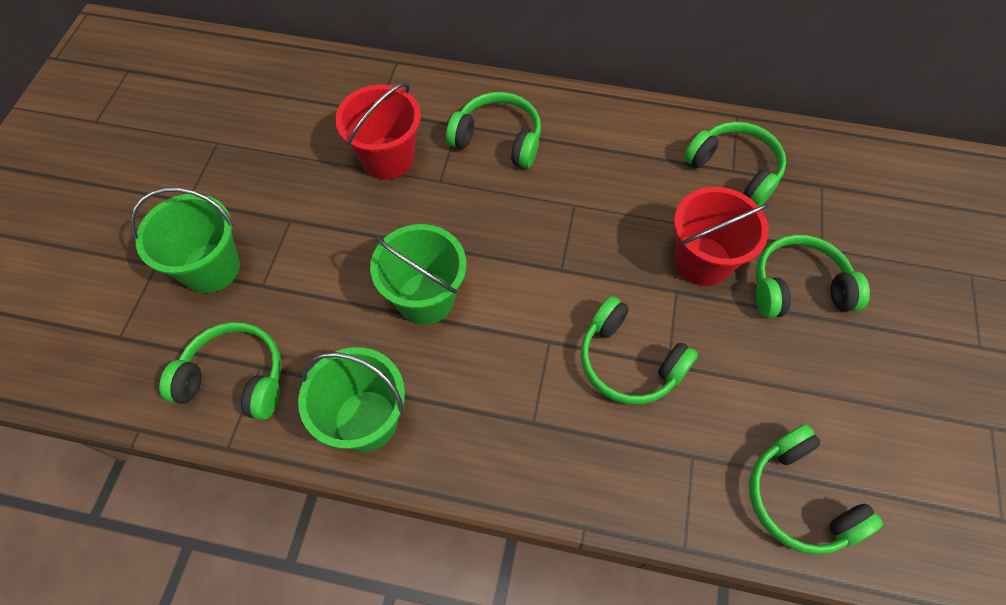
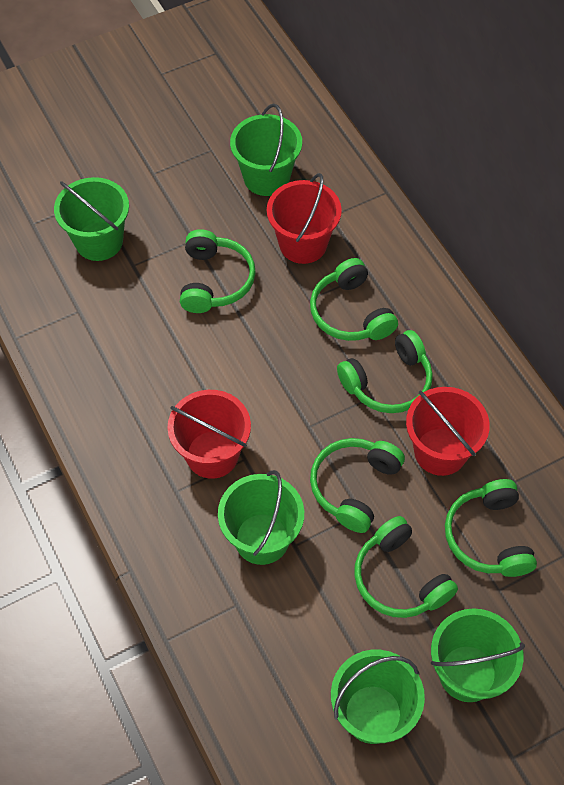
green bucket: 3 -> 5
red bucket: 2 -> 3

